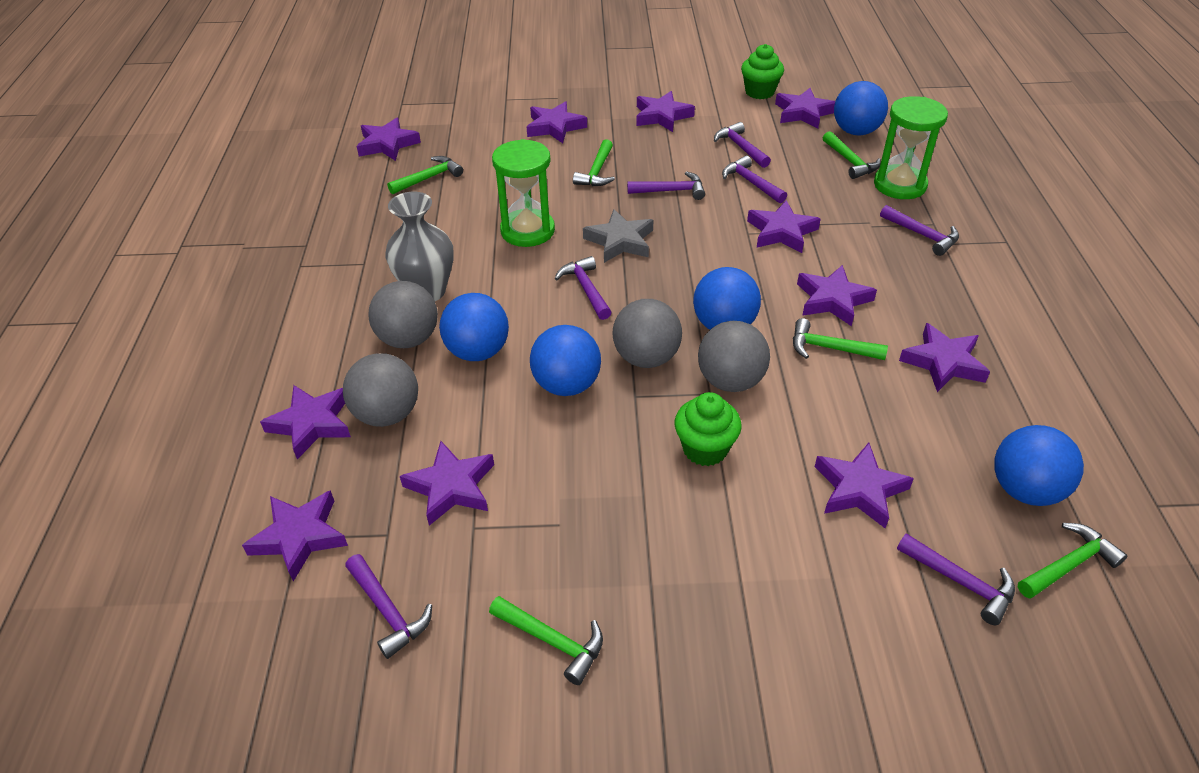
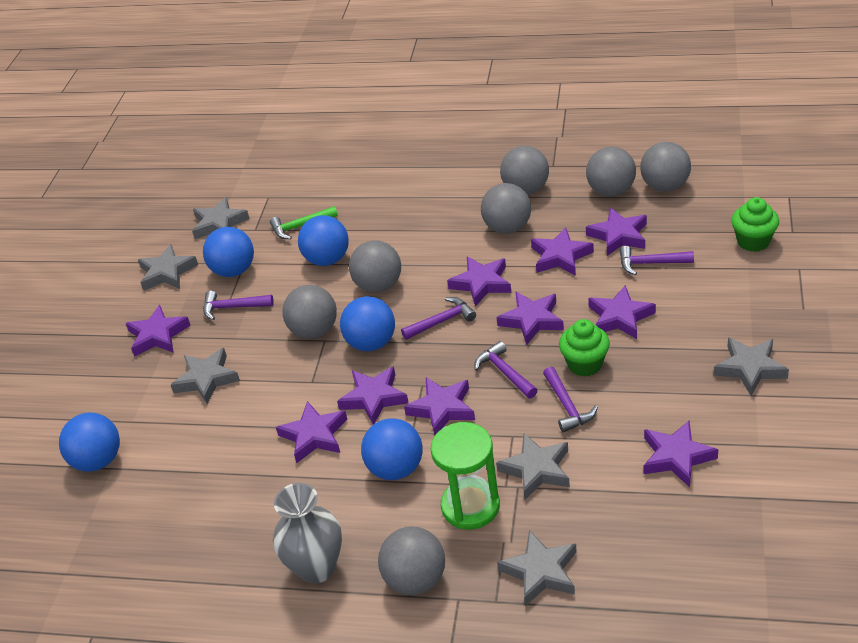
green hammer: 6 -> 1
green hourglass: 2 -> 1
grey ball: 4 -> 7
grey star: 1 -> 6
purple hammer: 7 -> 5
purple star: 11 -> 10

